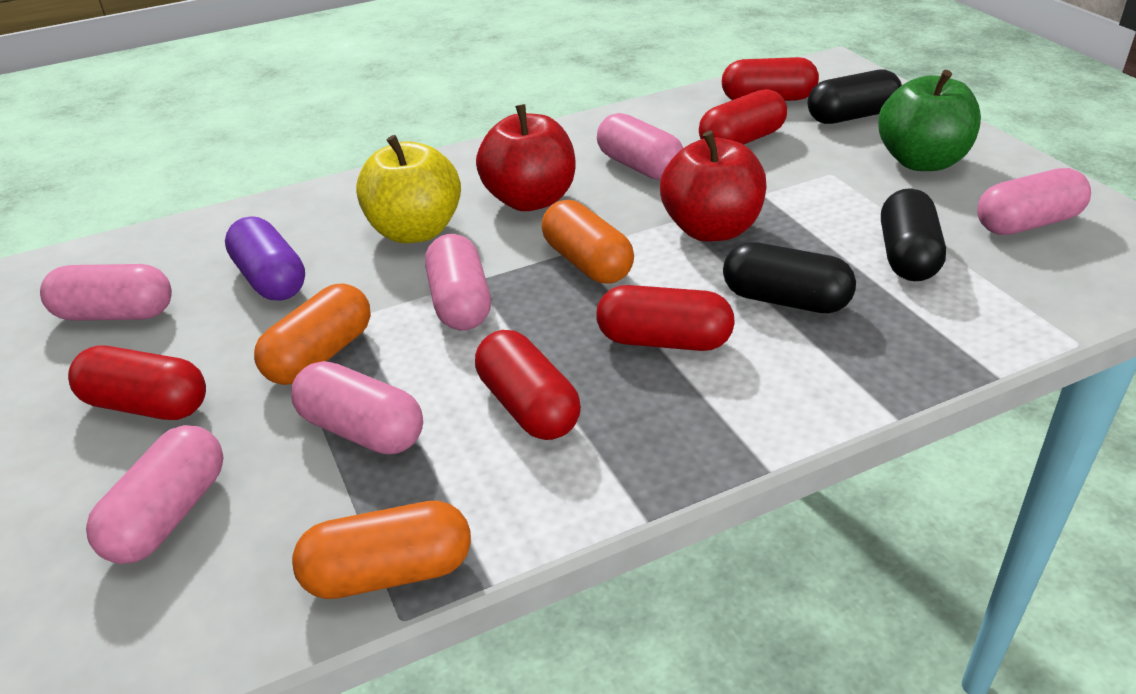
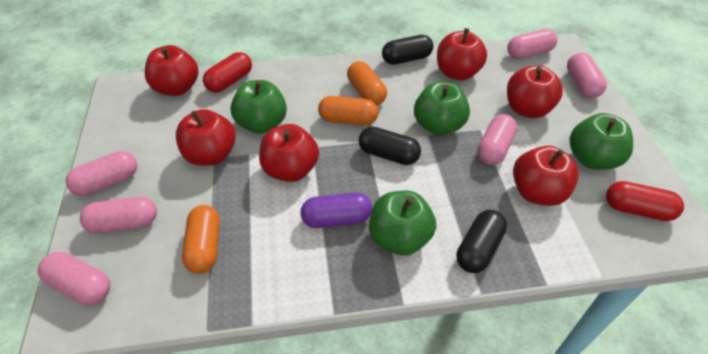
green apple: 1 -> 4
red apple: 2 -> 6
red capsule: 5 -> 2
yellow apple: 1 -> 0

